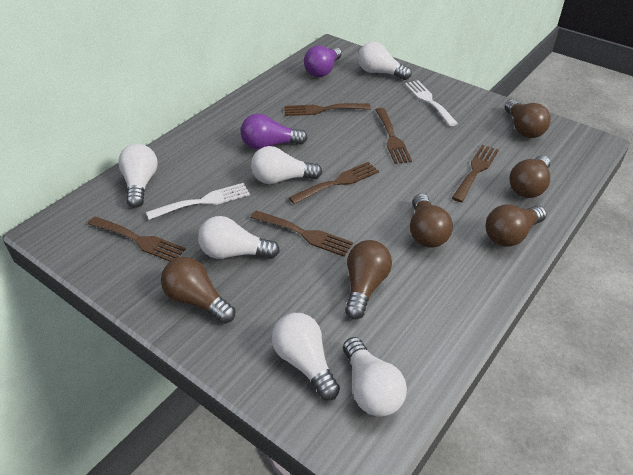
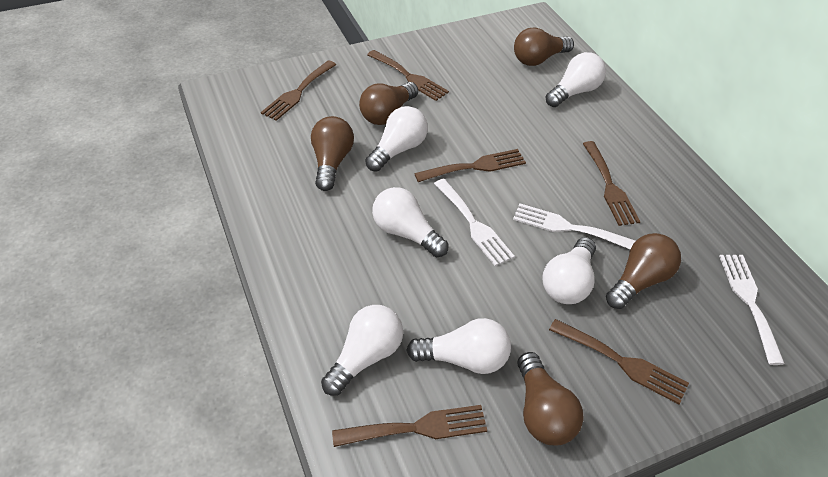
brown light bulb: 6 -> 5
purple light bulb: 2 -> 0
white fork: 2 -> 3

